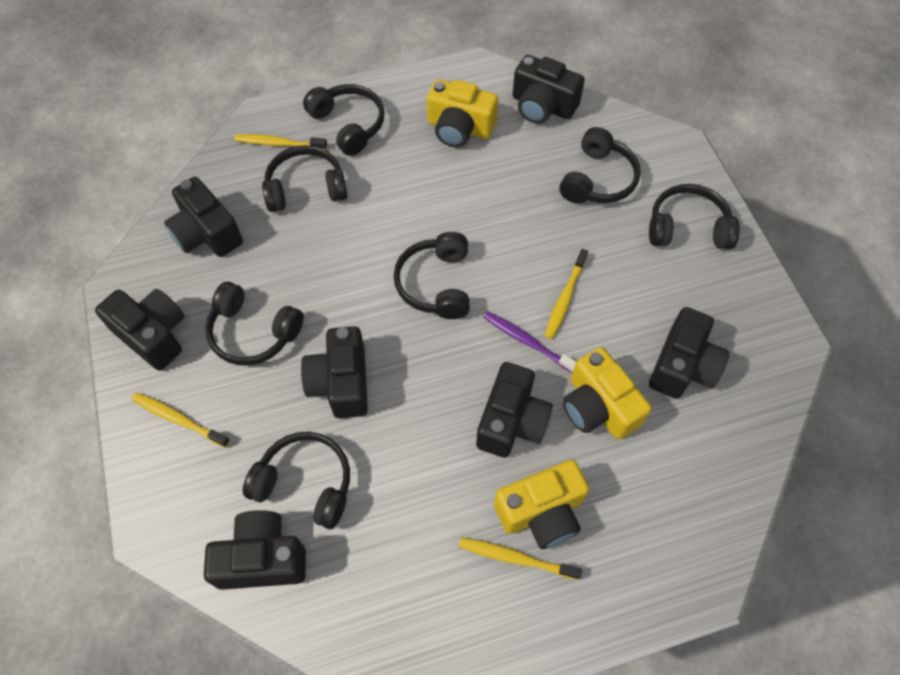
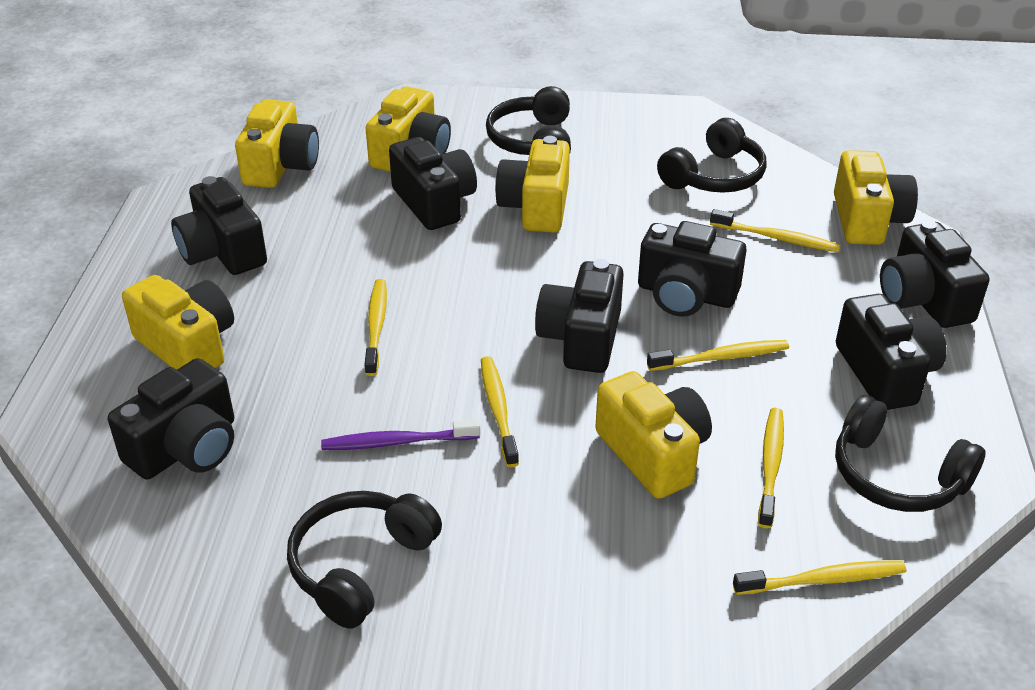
black headphones: 7 -> 4
yellow camera: 3 -> 6
yellow toothbrush: 4 -> 6

